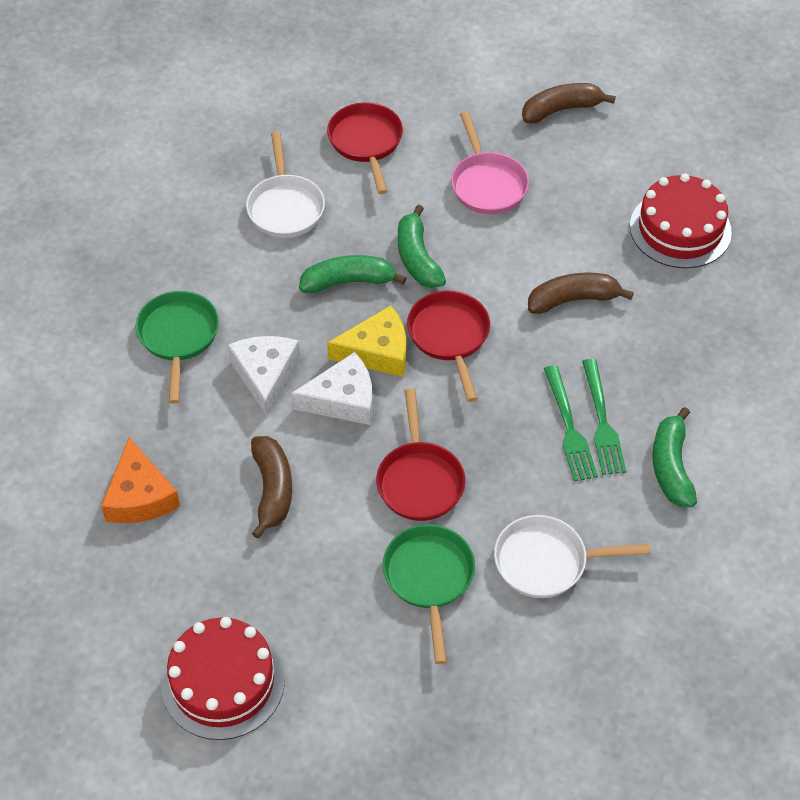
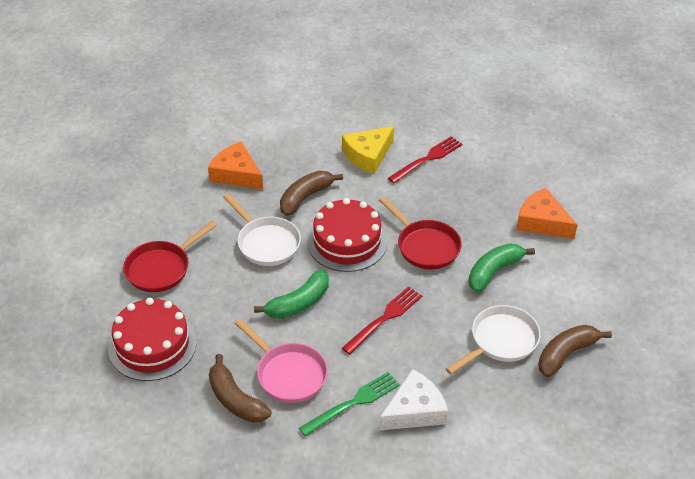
green banana: 3 -> 2
green fork: 2 -> 1
green pan: 2 -> 0
orange cheese: 1 -> 2
red fork: 0 -> 2
red pan: 3 -> 2
white cheese: 2 -> 1

